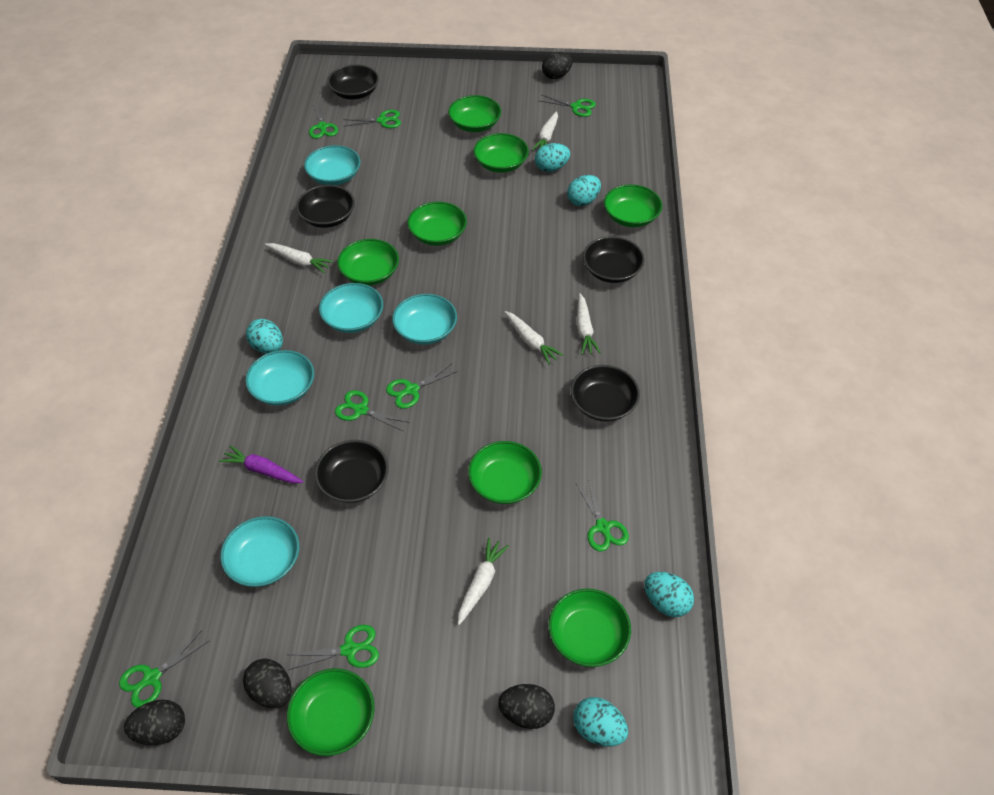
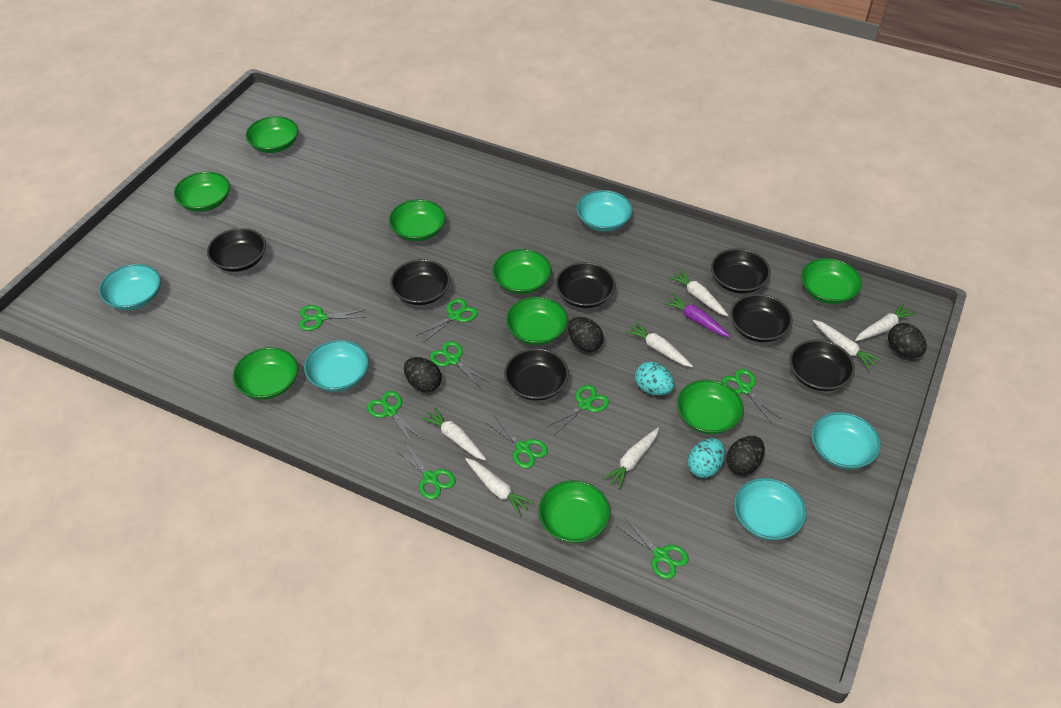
black bowl: 5 -> 7
green bowl: 8 -> 9
green scissors: 8 -> 9
turquoise egg: 5 -> 2
white carrot: 5 -> 7

